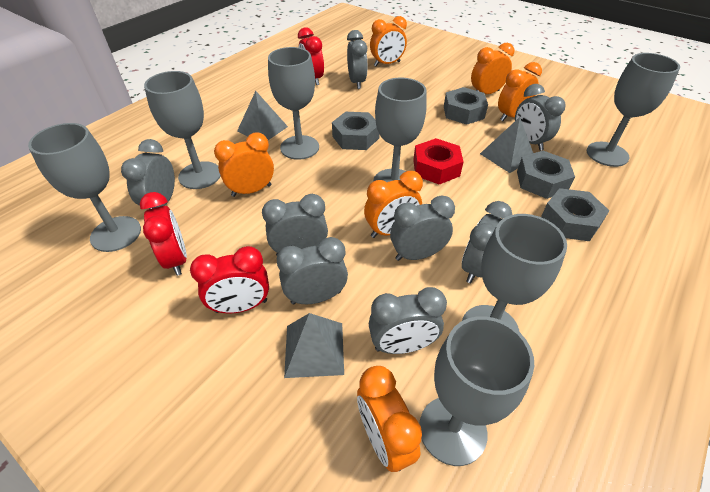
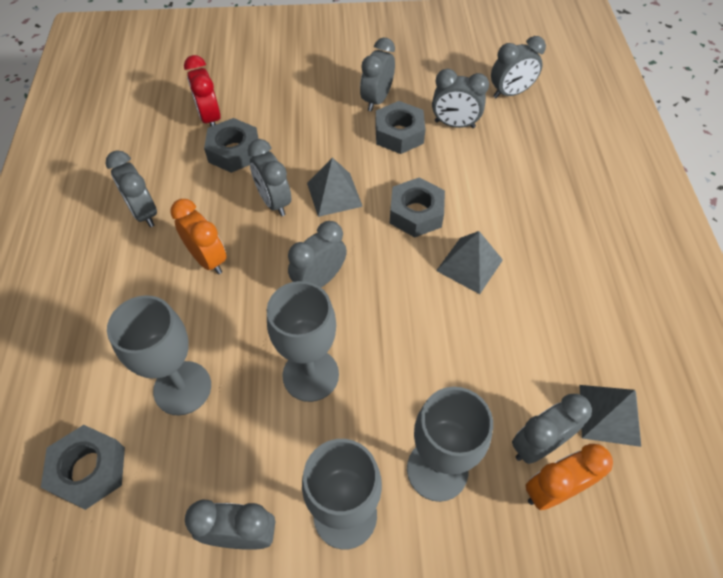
grey goblet: 7 -> 4
orange clock: 6 -> 2
red clock: 3 -> 1
red nut: 1 -> 0

